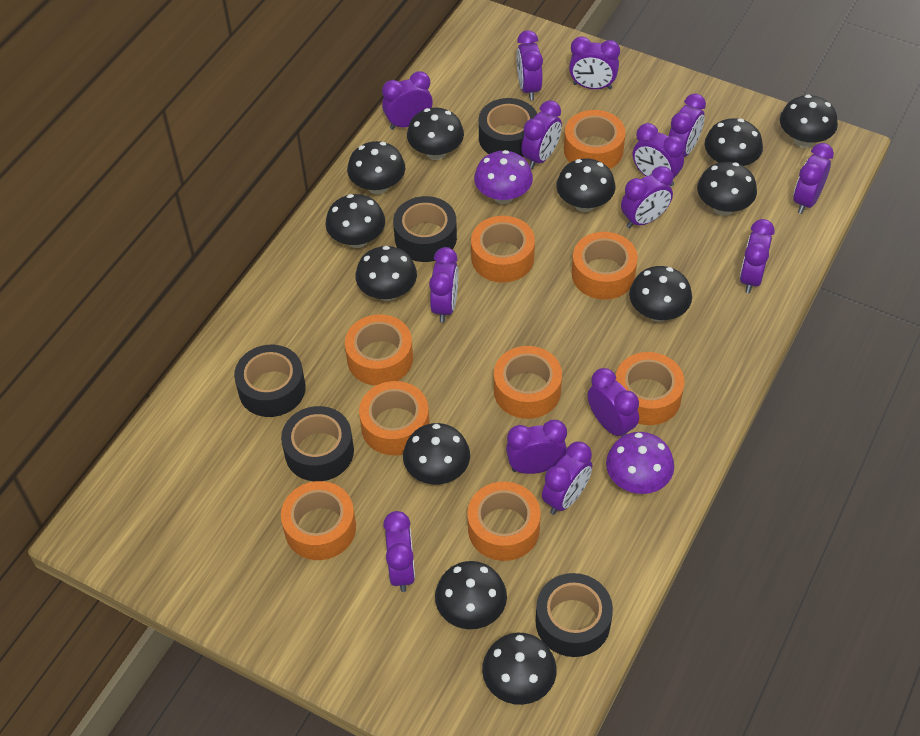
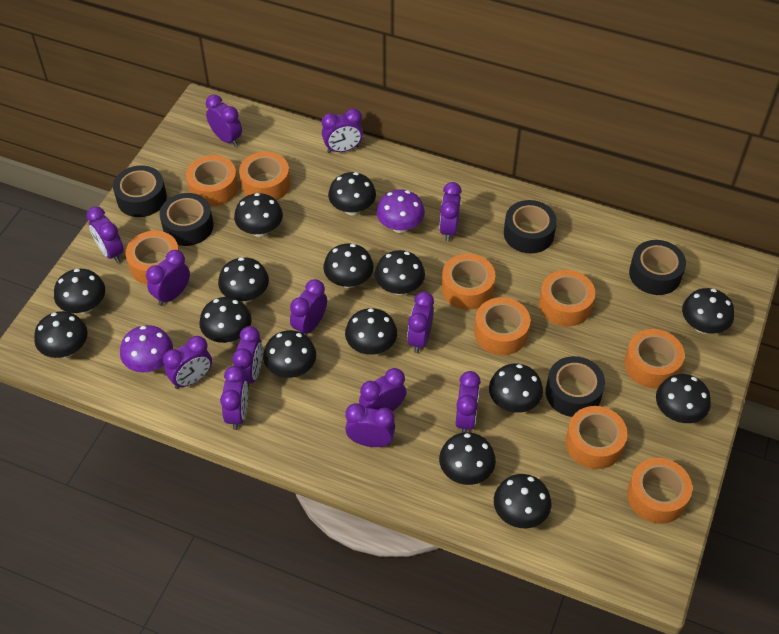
black mushroom: 12 -> 15
purple clock: 14 -> 13

